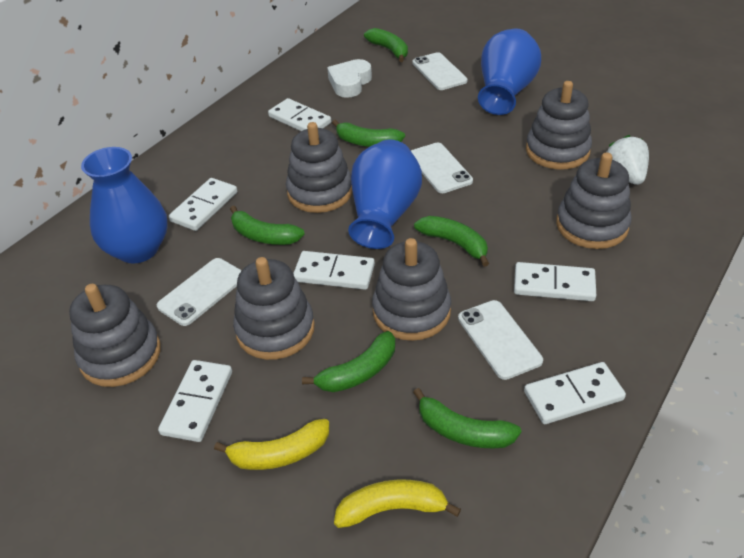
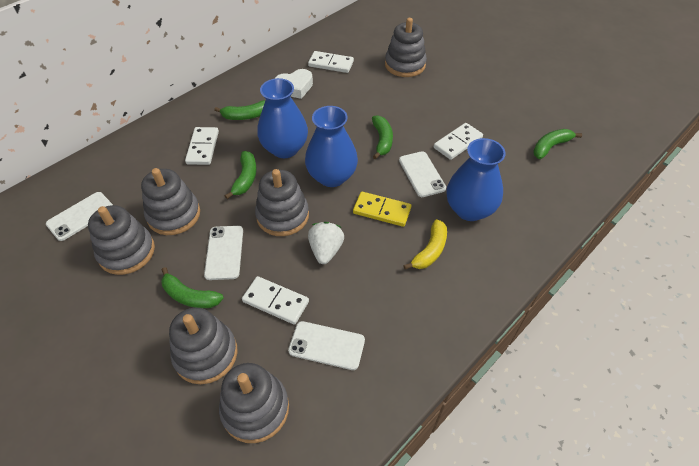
green banana: 6 -> 5
white domino: 6 -> 4
yellow banana: 2 -> 1
yellow domino: 0 -> 1

